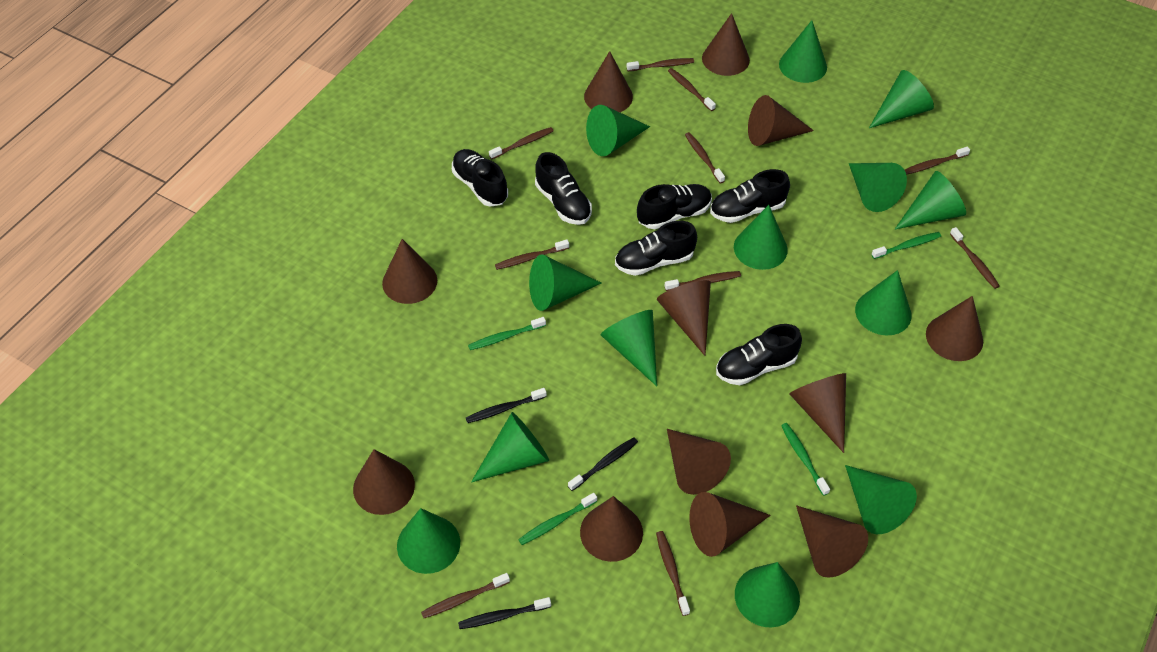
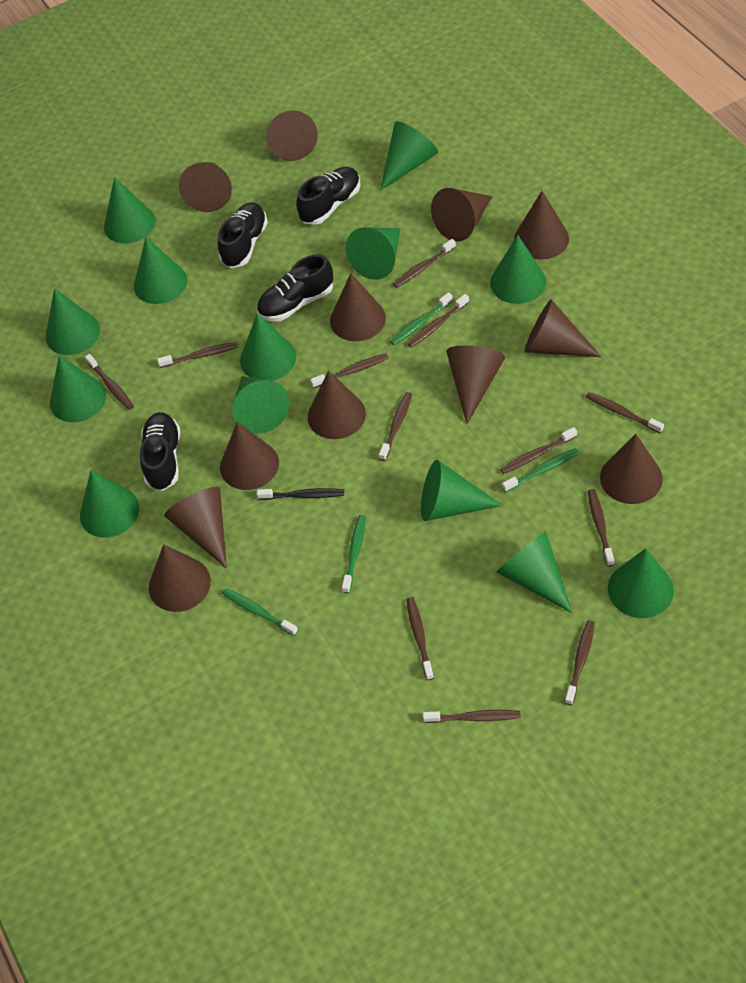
black shoe: 6 -> 4
black toothbrush: 3 -> 1
brown toothbrush: 10 -> 12

